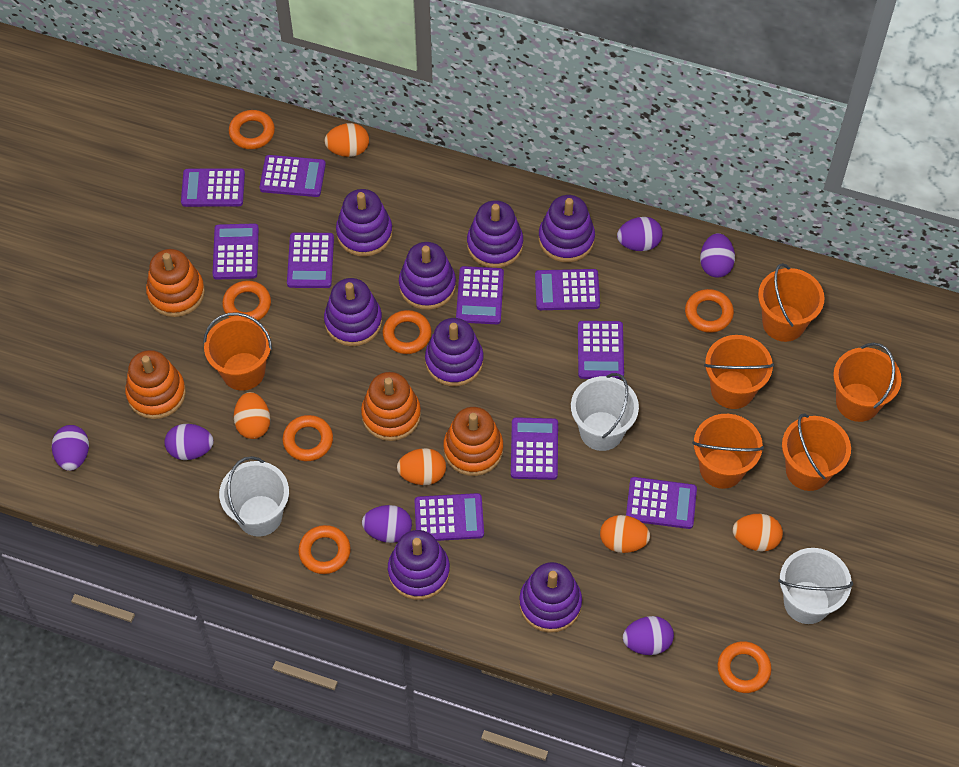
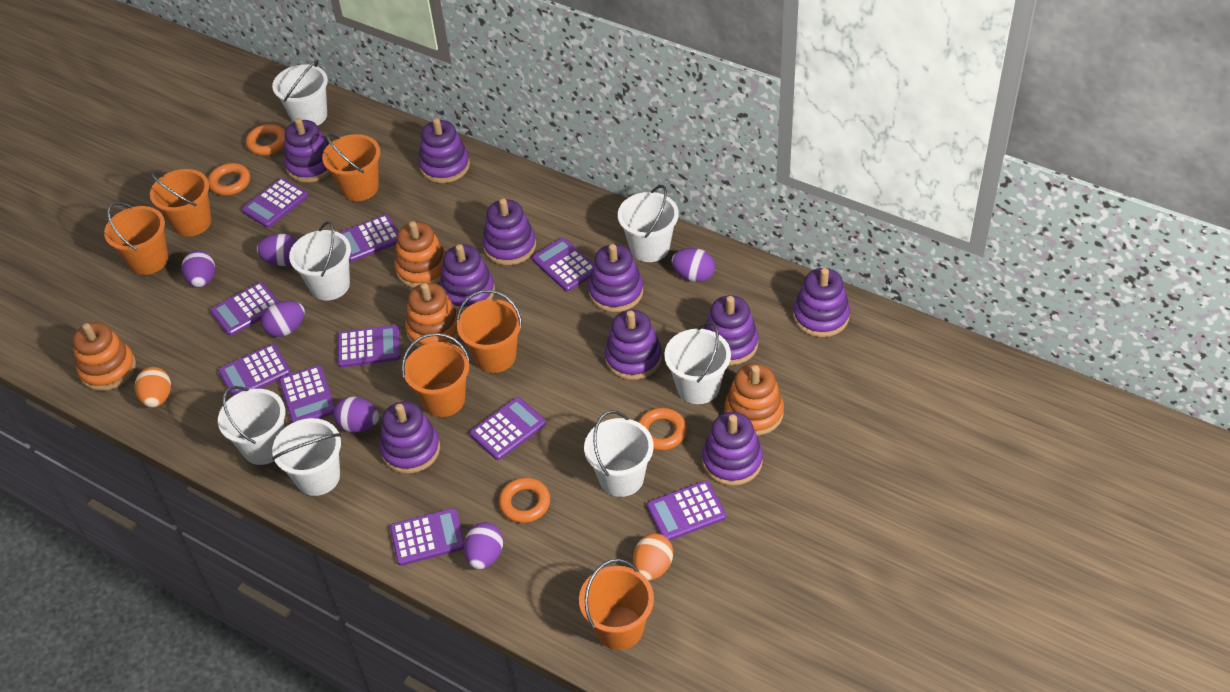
orange egg: 5 -> 2
orange ring: 7 -> 4
purple stacking toy: 8 -> 10
white bucket: 3 -> 7

